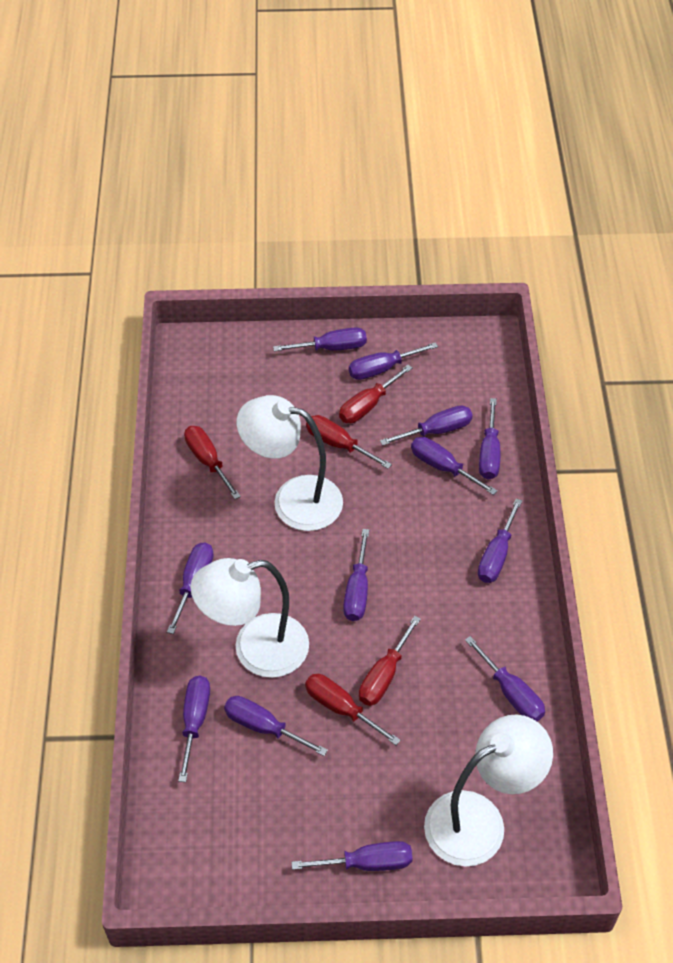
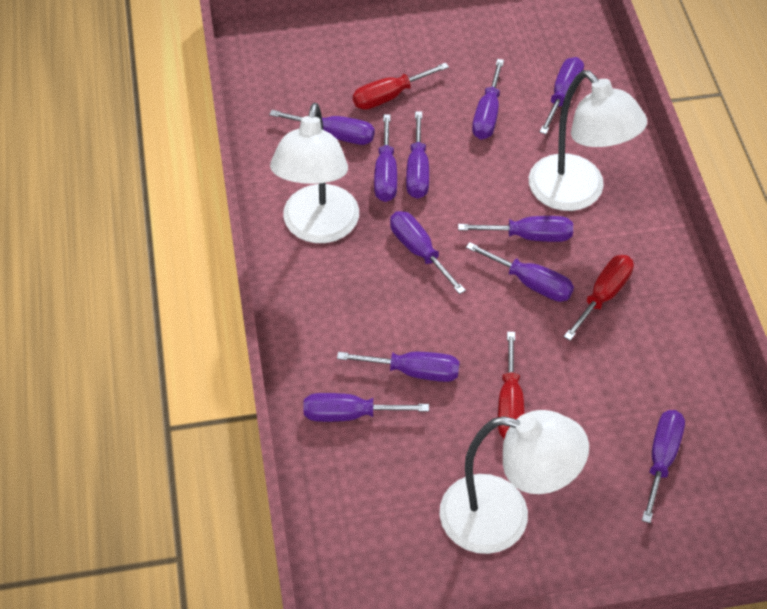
purple screwdriver: 12 -> 11
red screwdriver: 5 -> 3

